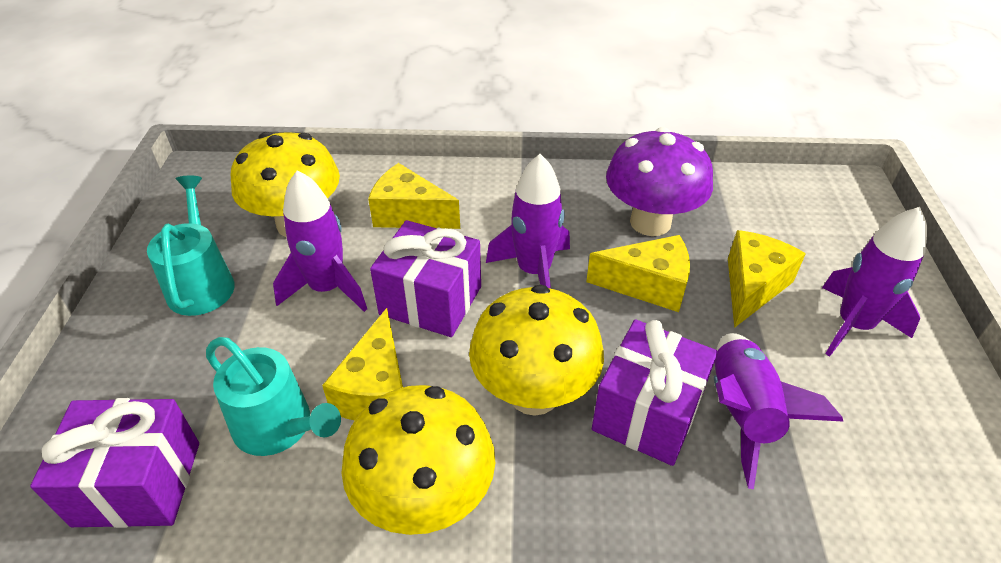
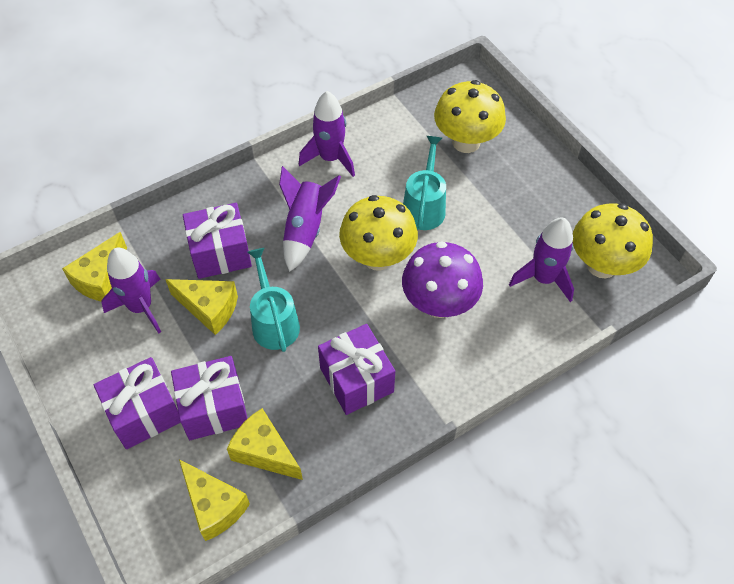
purple gift: 3 -> 4

